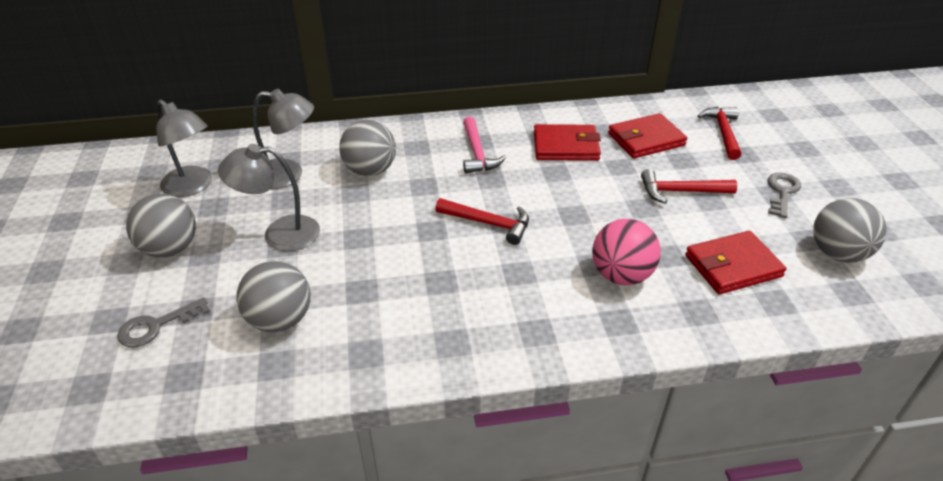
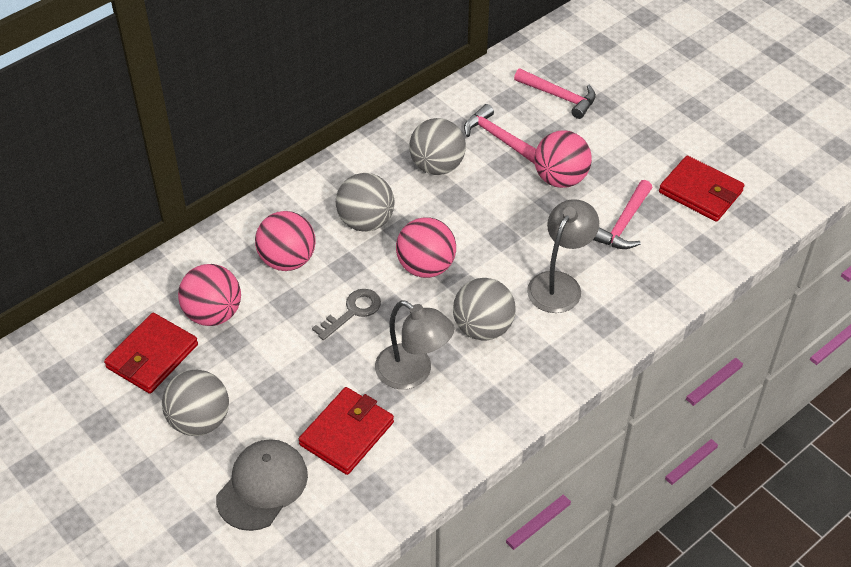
grey cap: 0 -> 1
grey key: 2 -> 1
grey lamp: 3 -> 2
pink ball: 1 -> 4
pink hammer: 1 -> 3
red hammer: 3 -> 0

